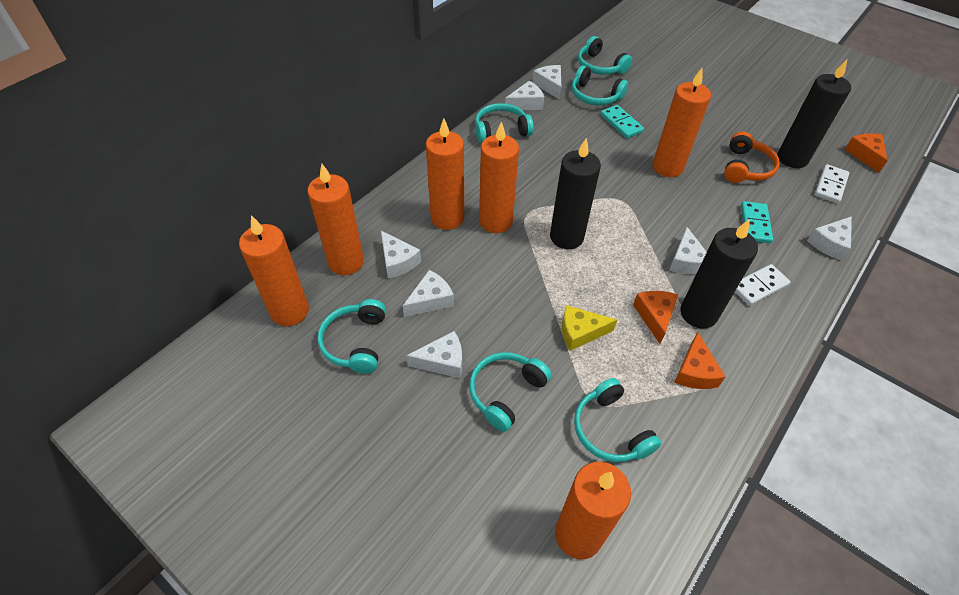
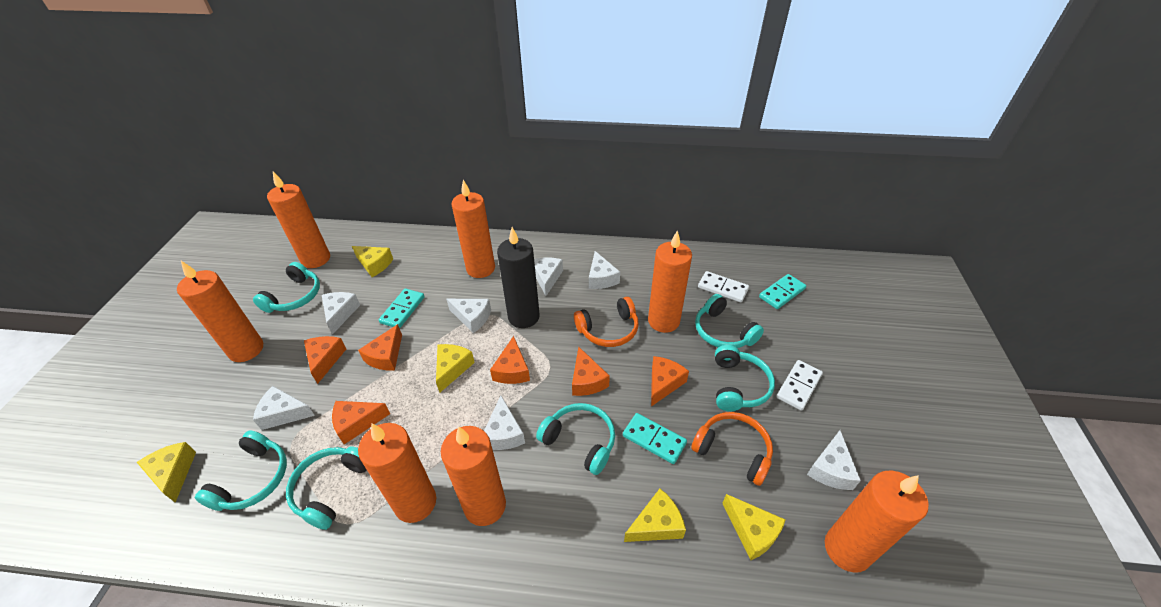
black candle: 3 -> 1
orange candle: 6 -> 7
orange cheese: 3 -> 6
orange headphones: 1 -> 2
turquoise domino: 2 -> 3
yellow cheese: 1 -> 5

